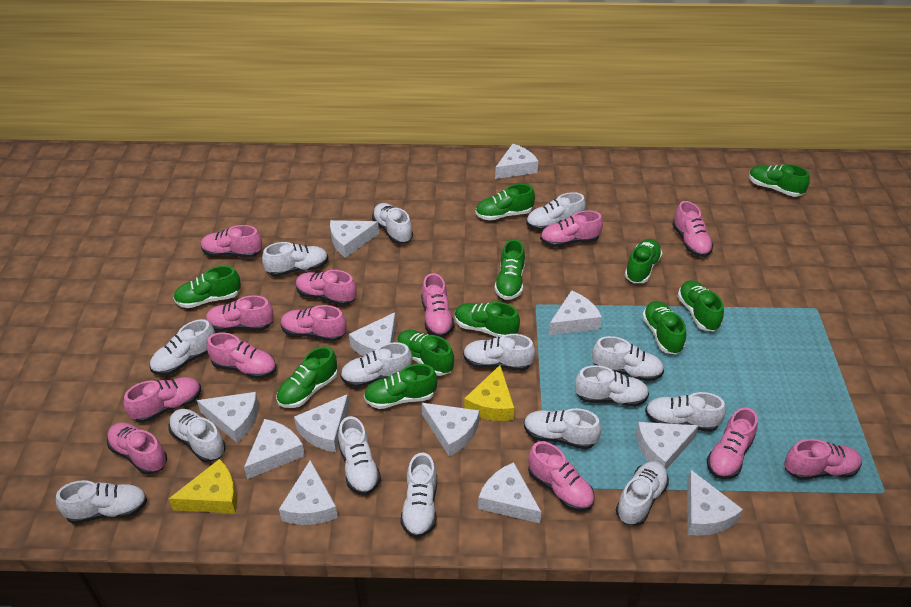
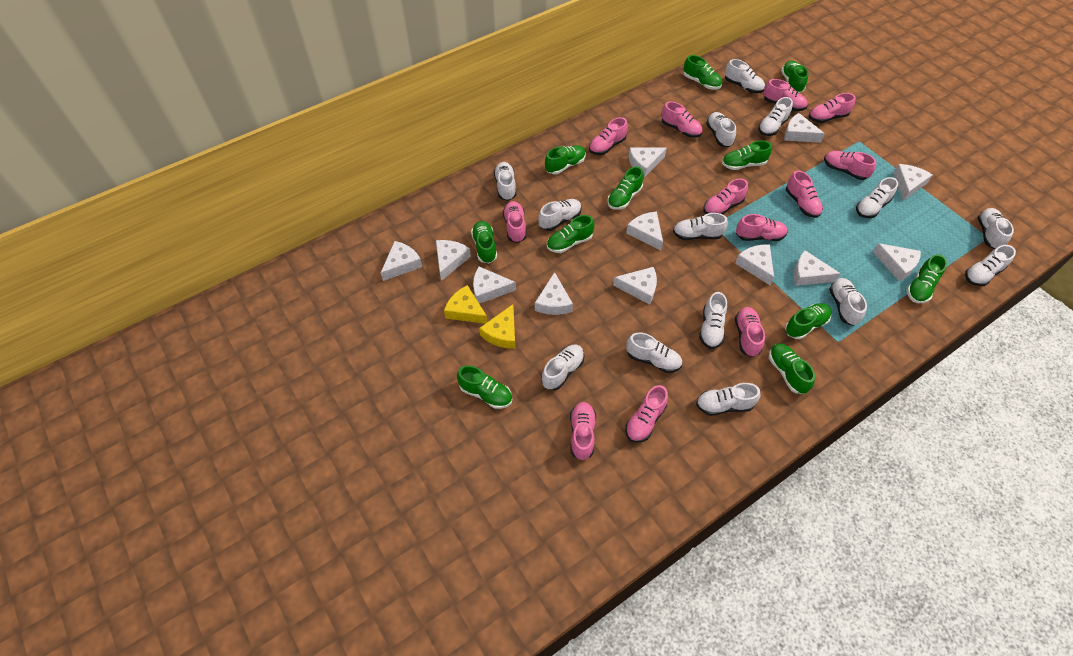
pink shoe: 13 -> 12
white shoe: 15 -> 14

